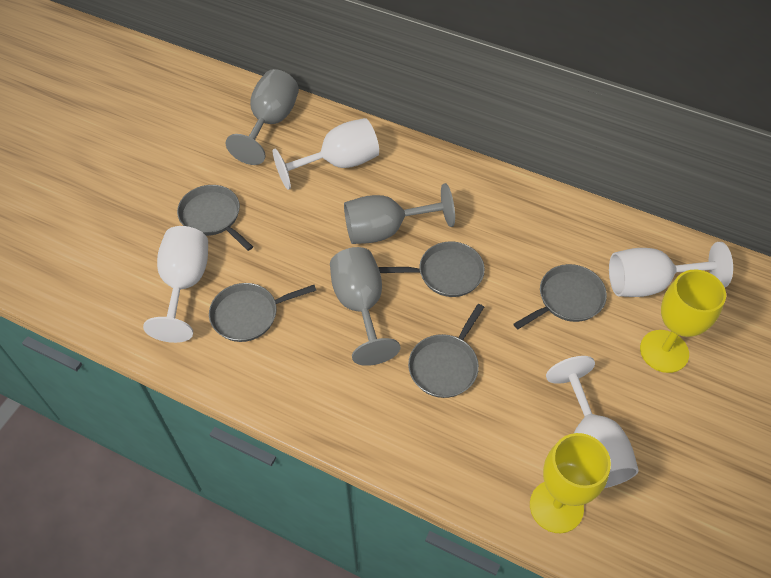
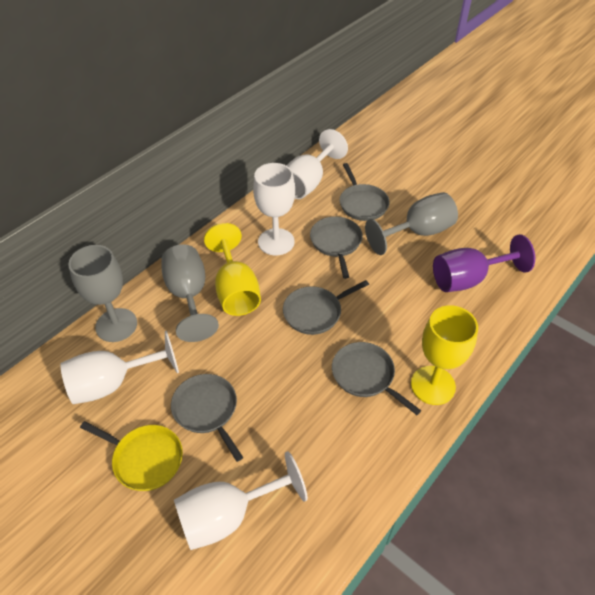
purple goblet: 0 -> 1
yellow pan: 0 -> 1

